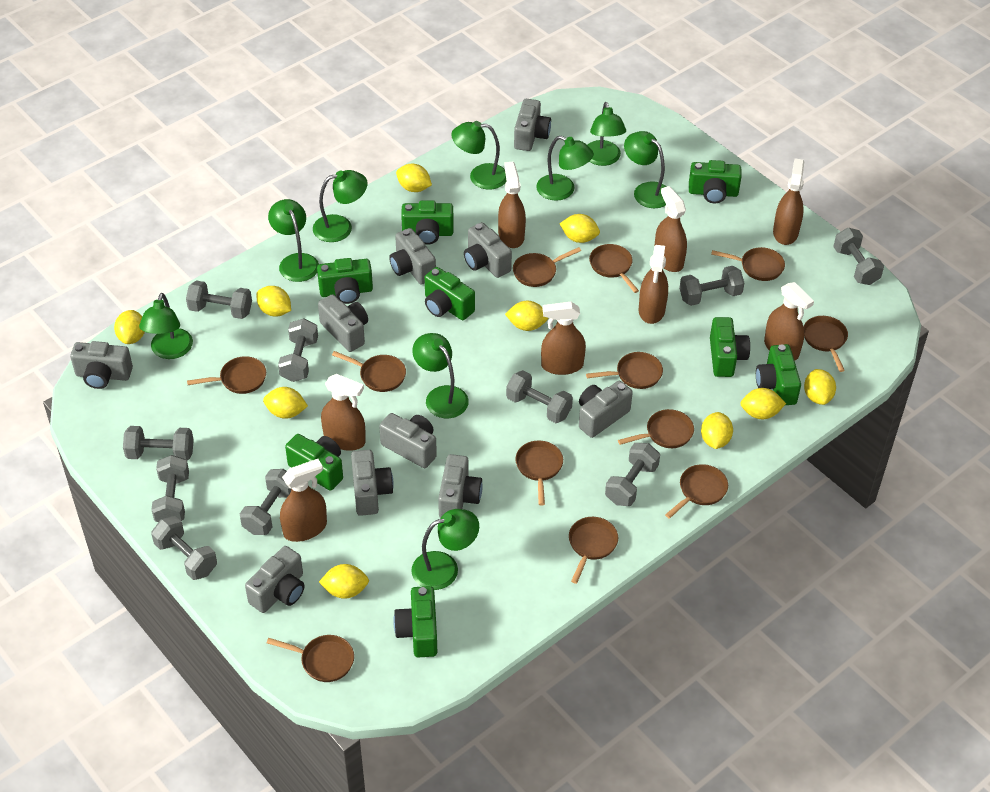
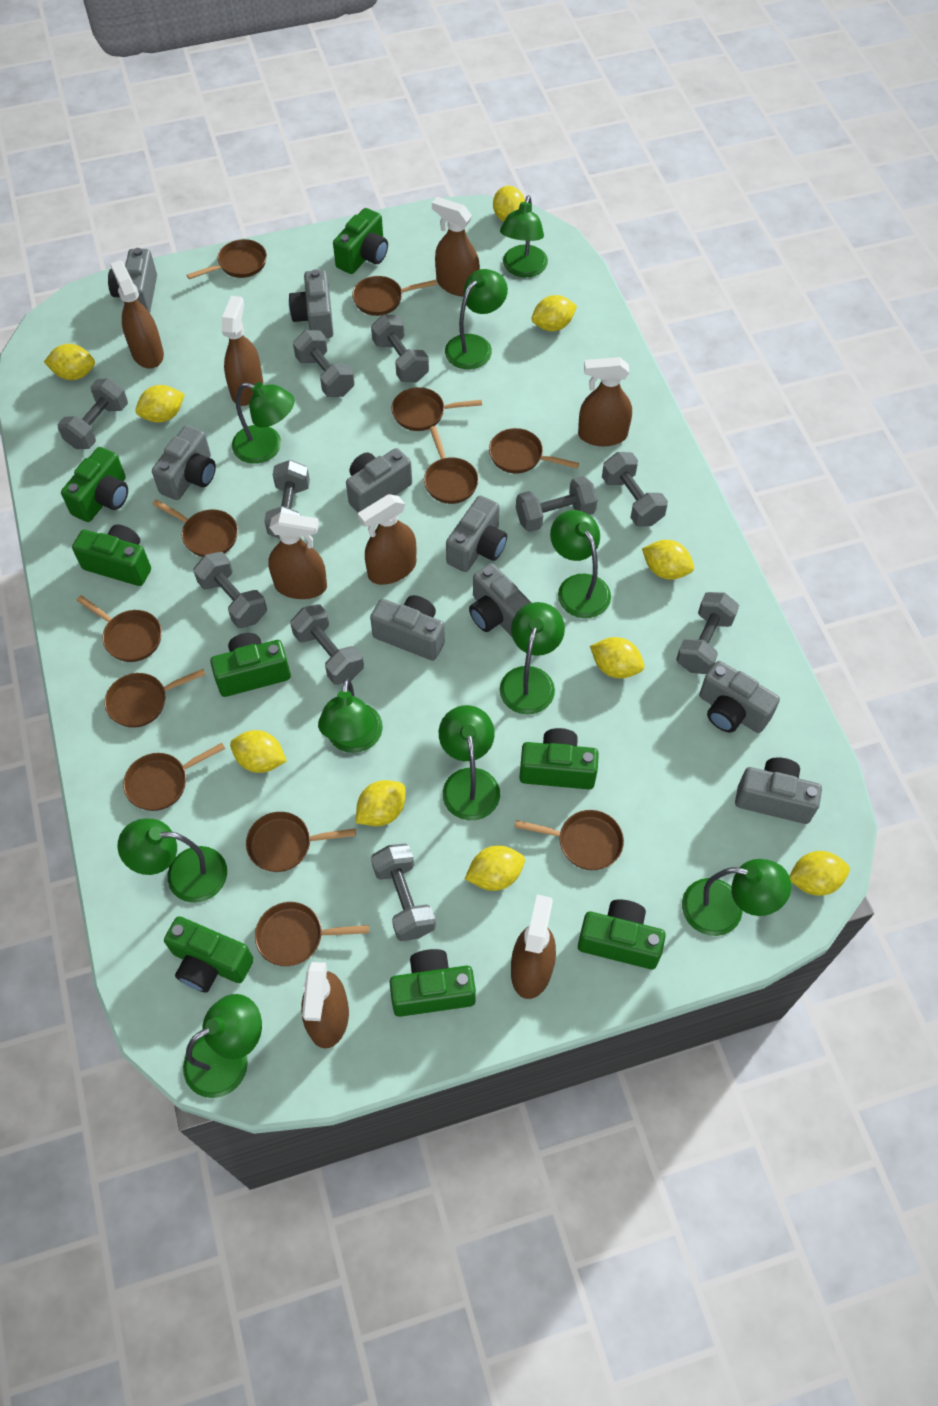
green lamp: 9 -> 10
grey camera: 10 -> 9

